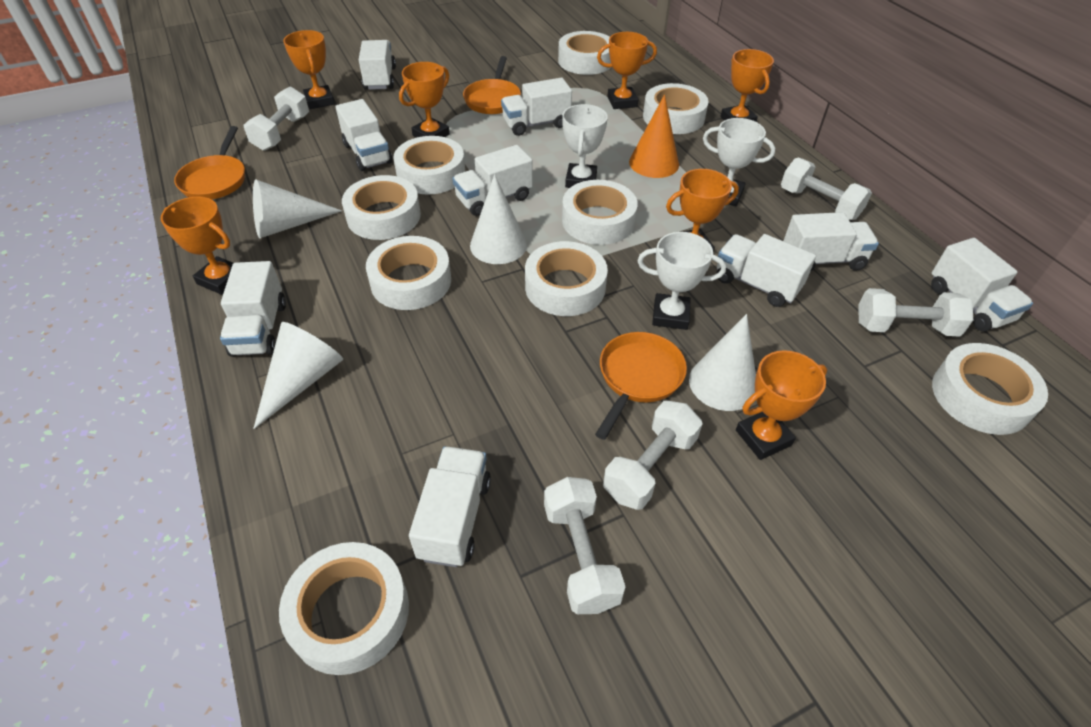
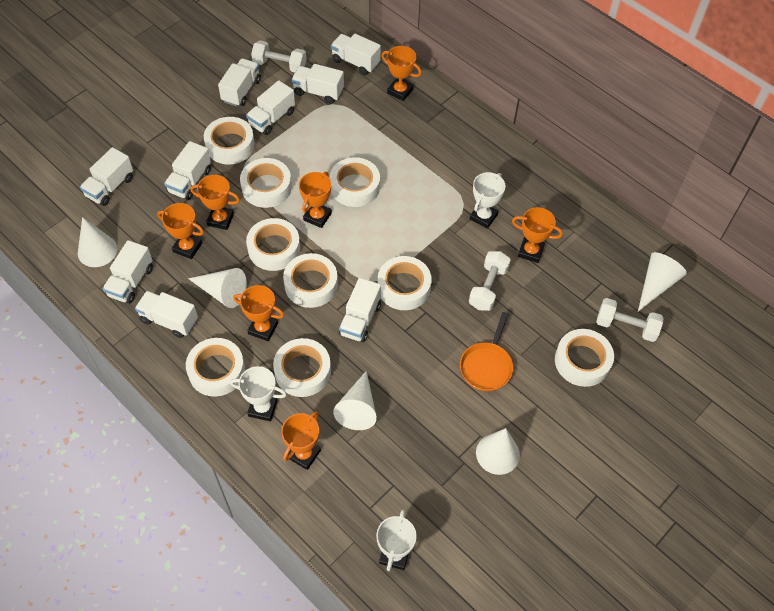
orange cone: 1 -> 0
orange pan: 3 -> 1
white cone: 4 -> 5
white dumbbell: 5 -> 3

